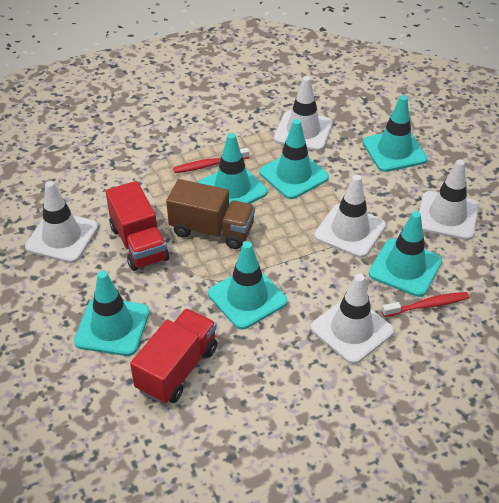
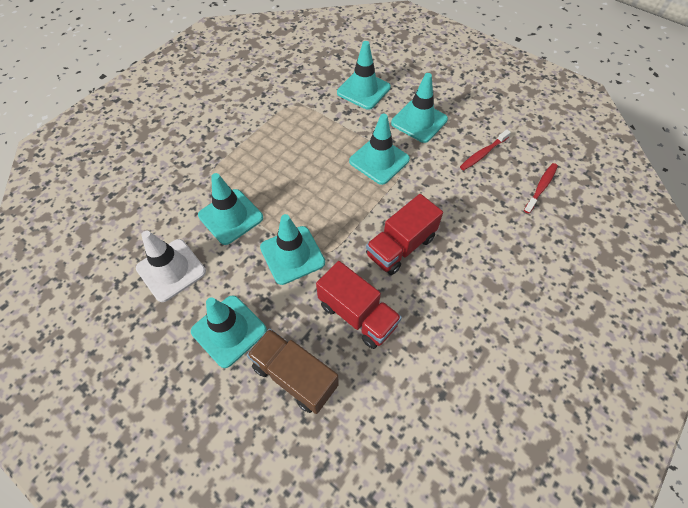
white traffic cone: 5 -> 1

